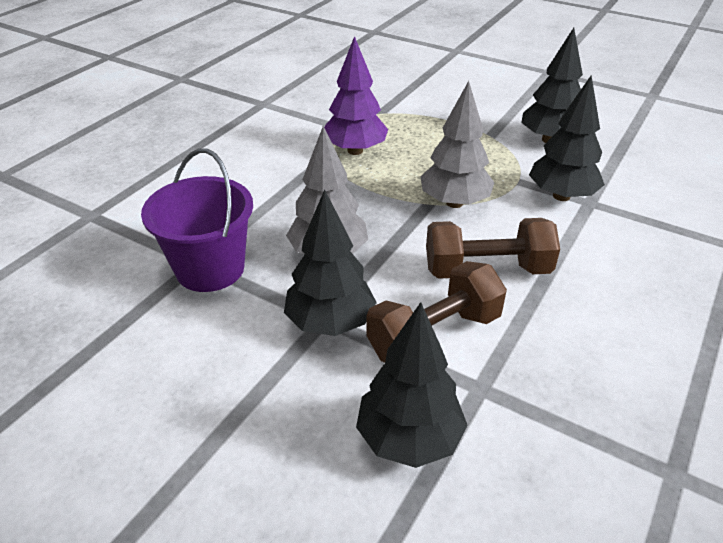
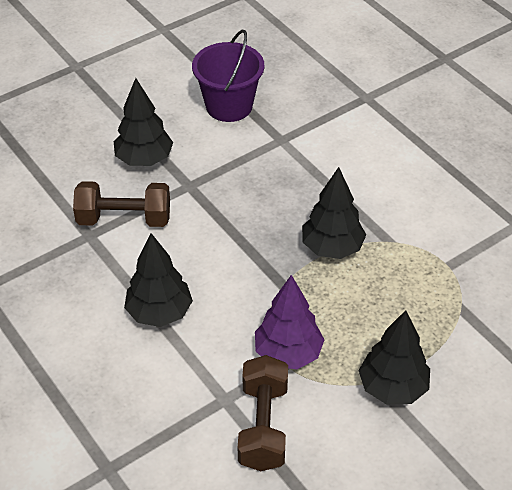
grey tree: 2 -> 0

